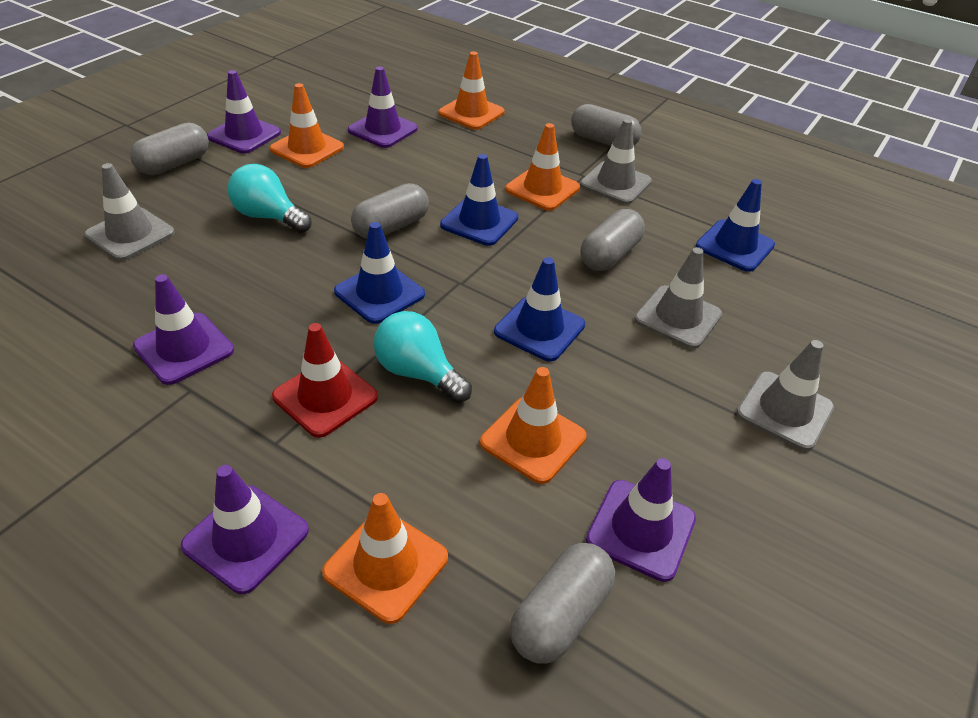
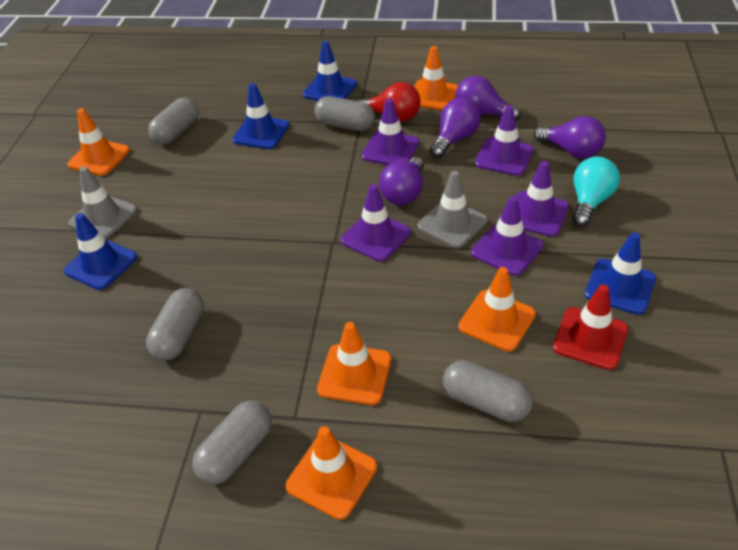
grey traffic cone: 4 -> 2
purple light bulb: 0 -> 4
red light bulb: 0 -> 1
turquoise light bulb: 2 -> 1

